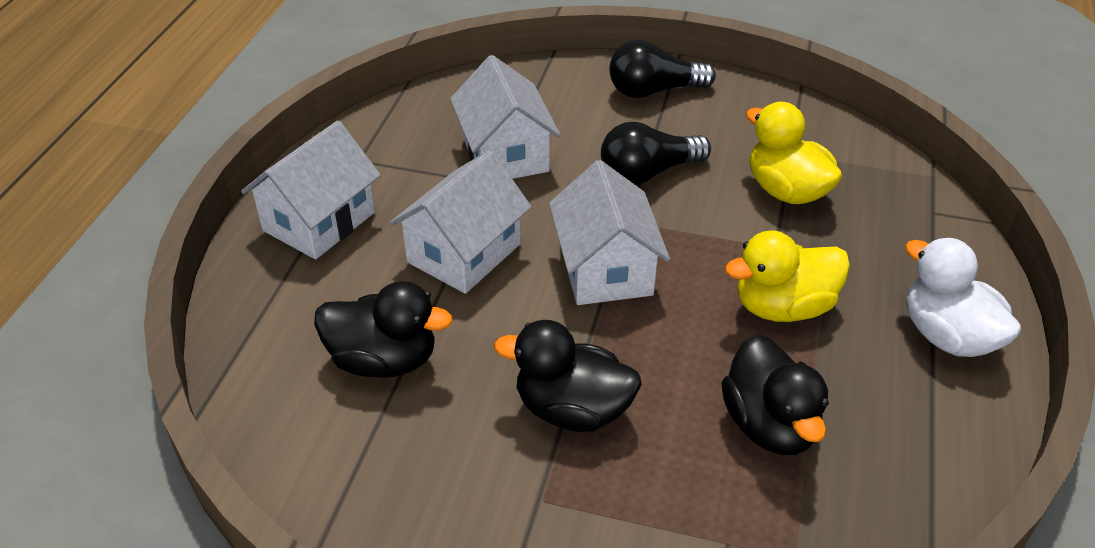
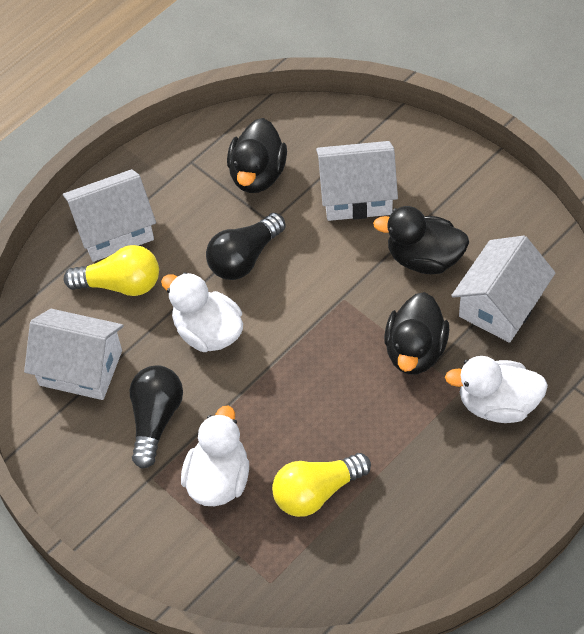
white duck: 1 -> 3
yellow duck: 2 -> 0
yellow light bulb: 0 -> 2

